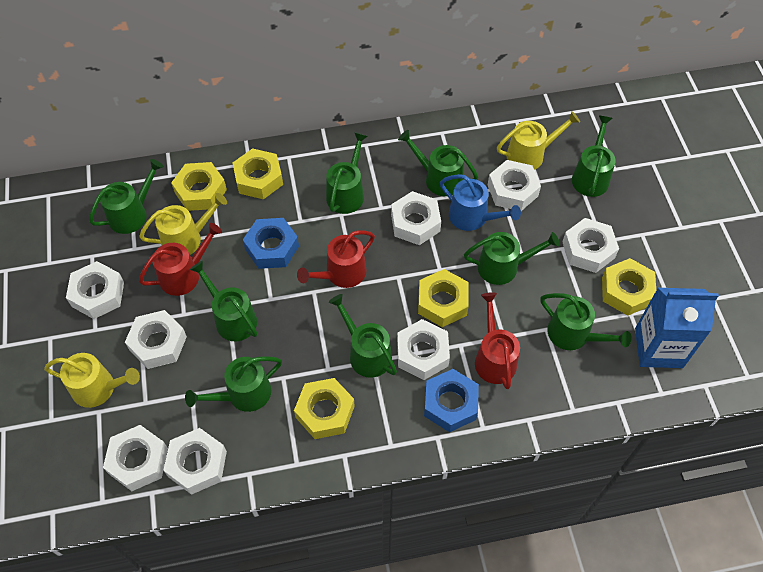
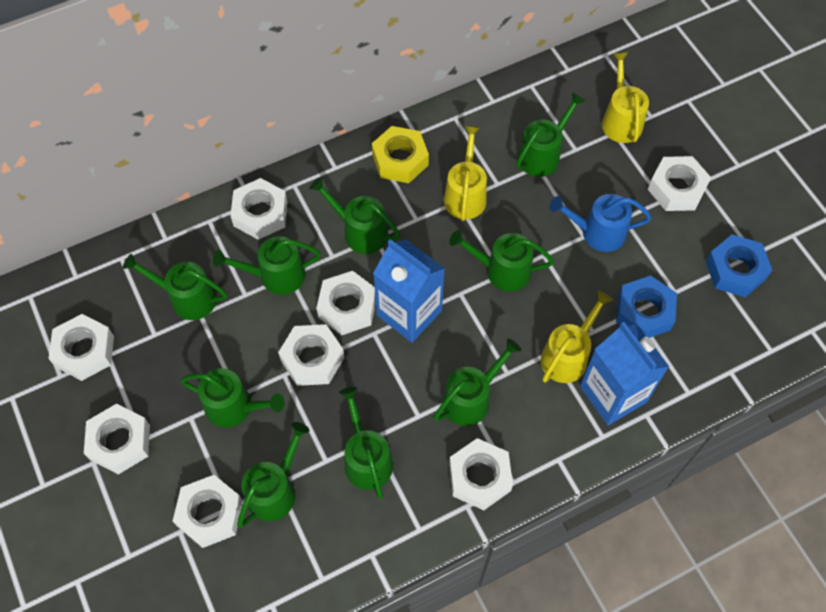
blue carton: 1 -> 2
red watering can: 3 -> 0
yellow nut: 5 -> 1

